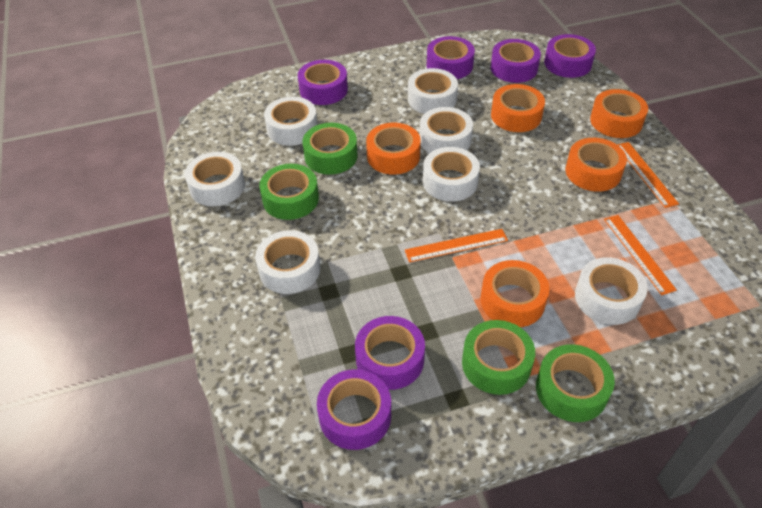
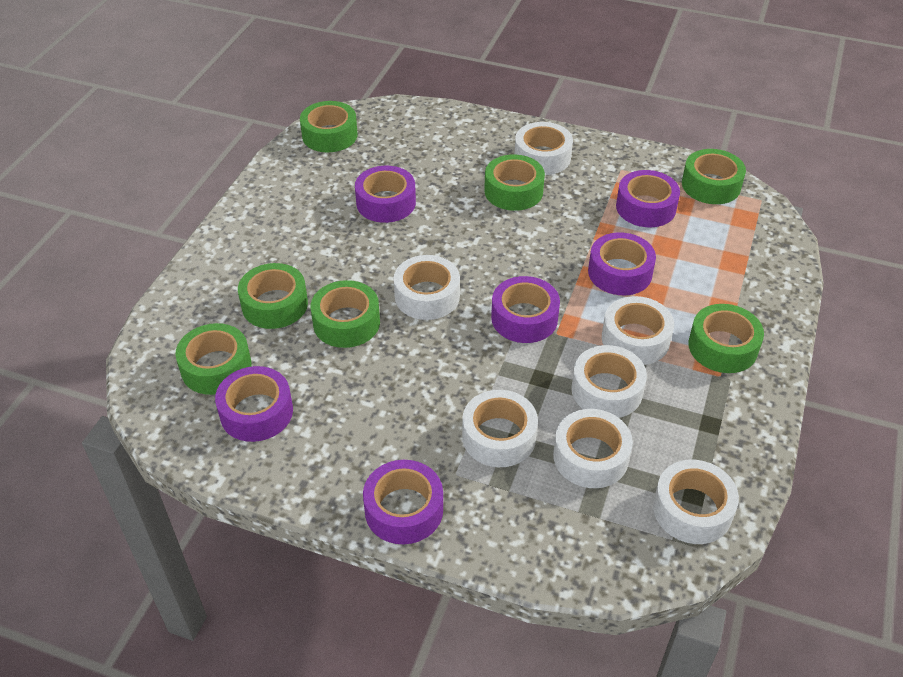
green tape: 4 -> 7
orange ruler: 3 -> 0
orange tape: 5 -> 0

